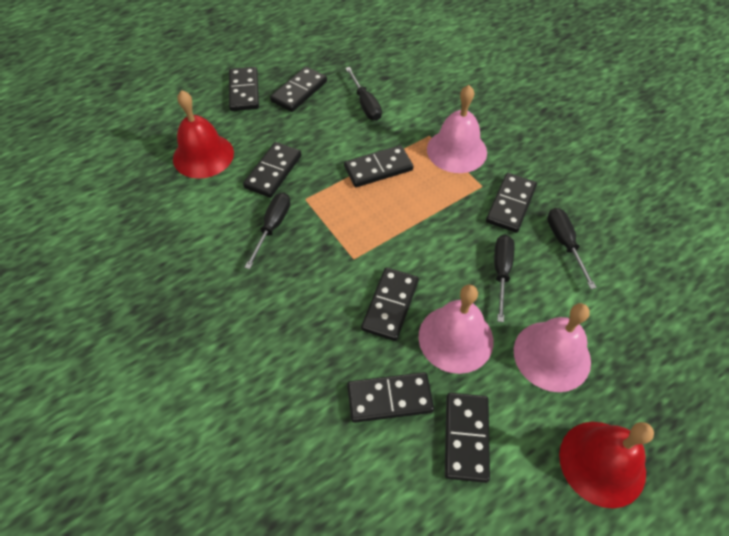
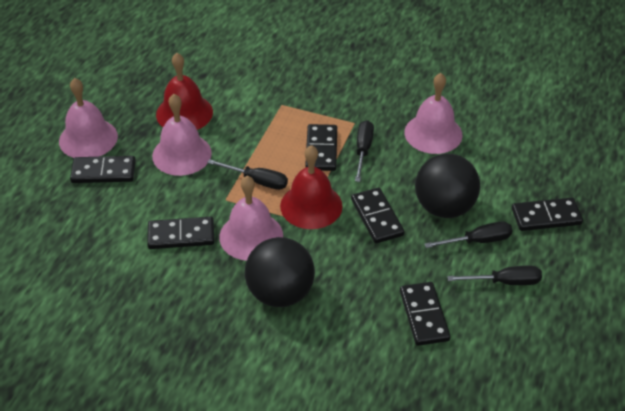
black ball: 0 -> 2
black domino: 8 -> 6
pink bell: 3 -> 4

